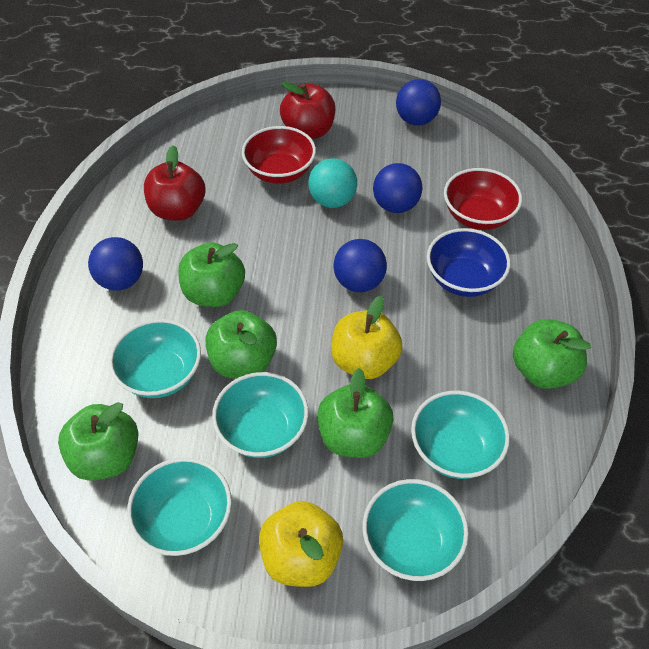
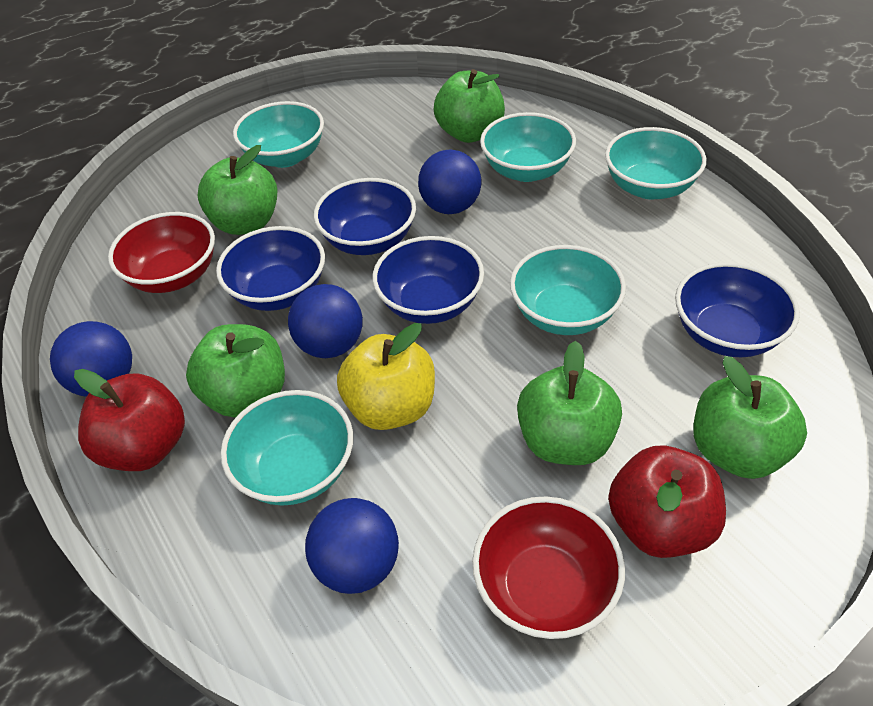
blue bowl: 1 -> 4
turquoise ball: 1 -> 0
yellow apple: 2 -> 1

